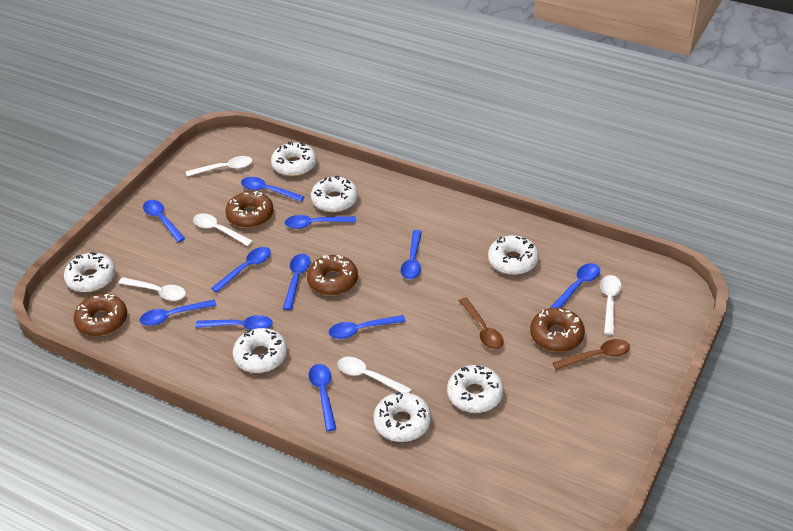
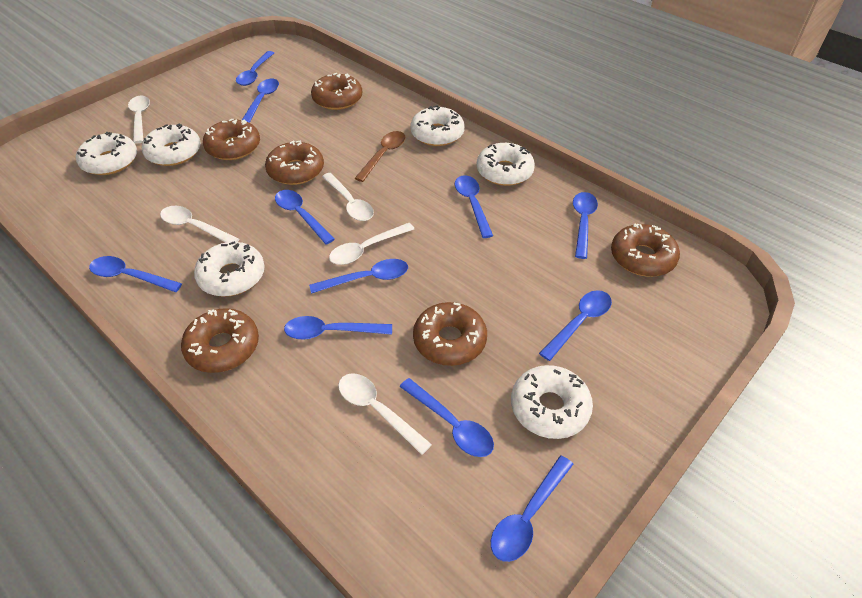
brown donut: 4 -> 6
brown spoon: 2 -> 1
white donut: 7 -> 6

